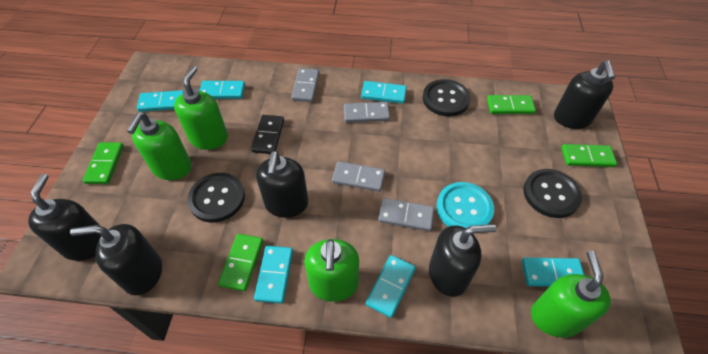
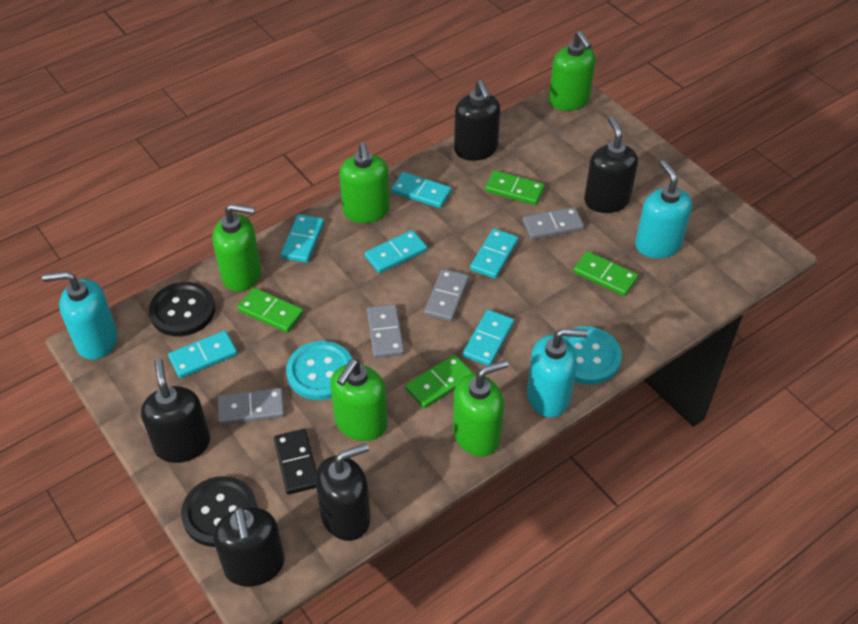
black button: 3 -> 2
green soap dispenser: 4 -> 5
turquoise button: 1 -> 2
turquoise soap dispenser: 0 -> 3

